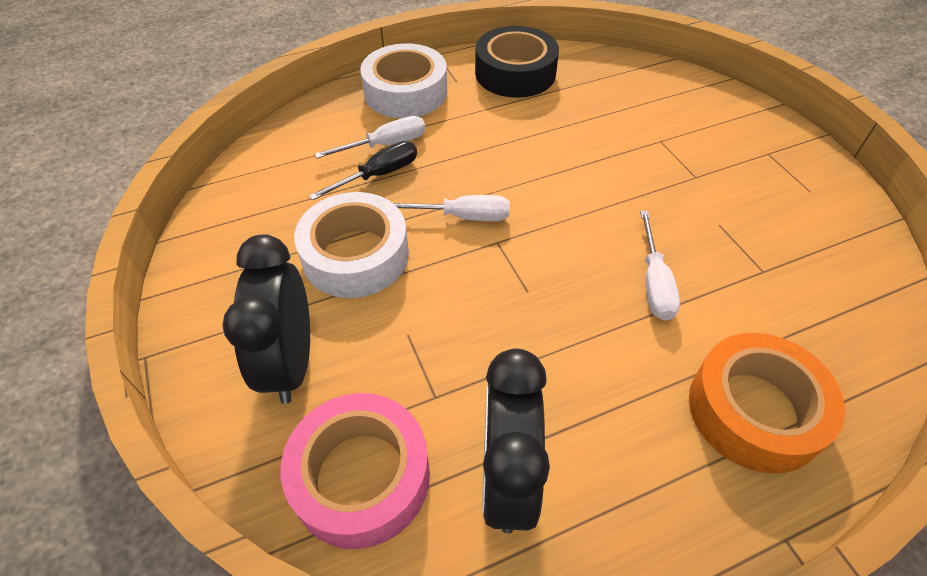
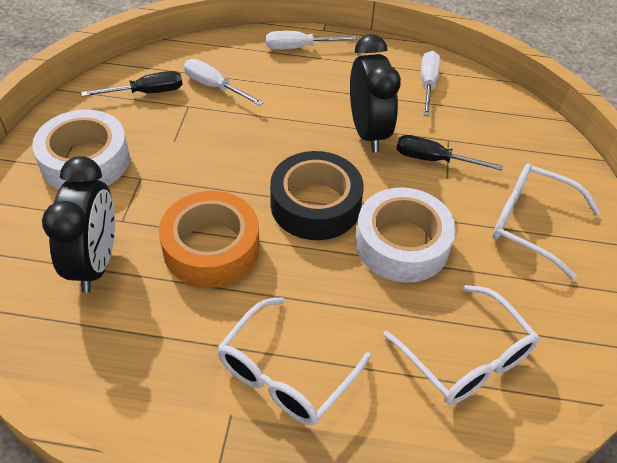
black screwdriver: 1 -> 2
pink tape: 1 -> 0
white glasses: 0 -> 3

